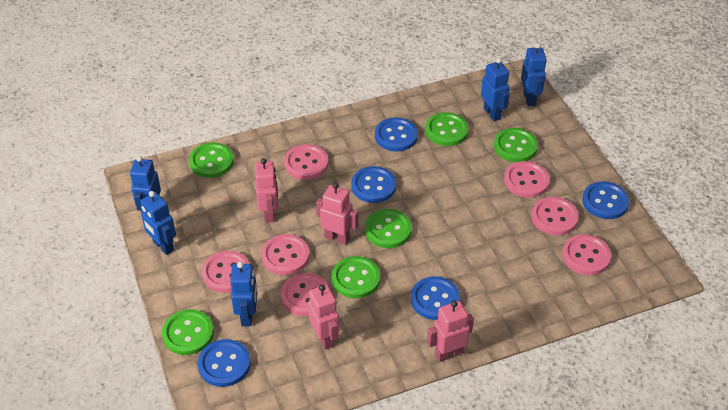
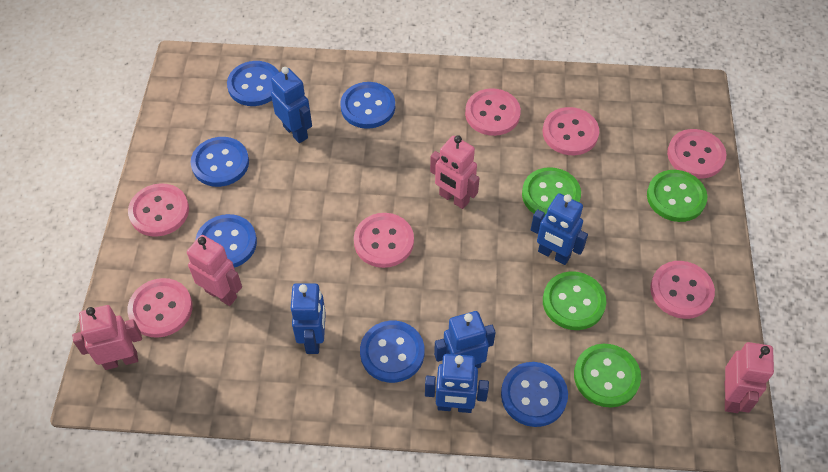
blue button: 5 -> 6
green button: 6 -> 4

